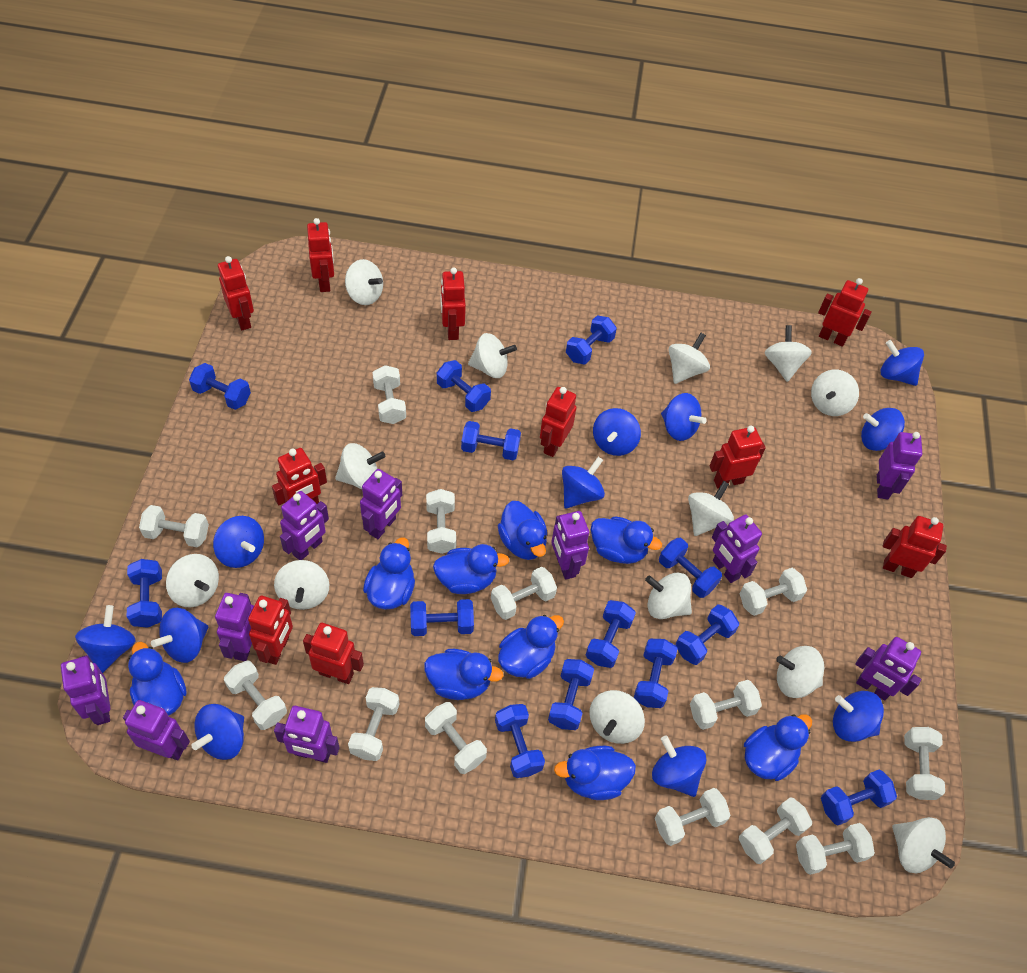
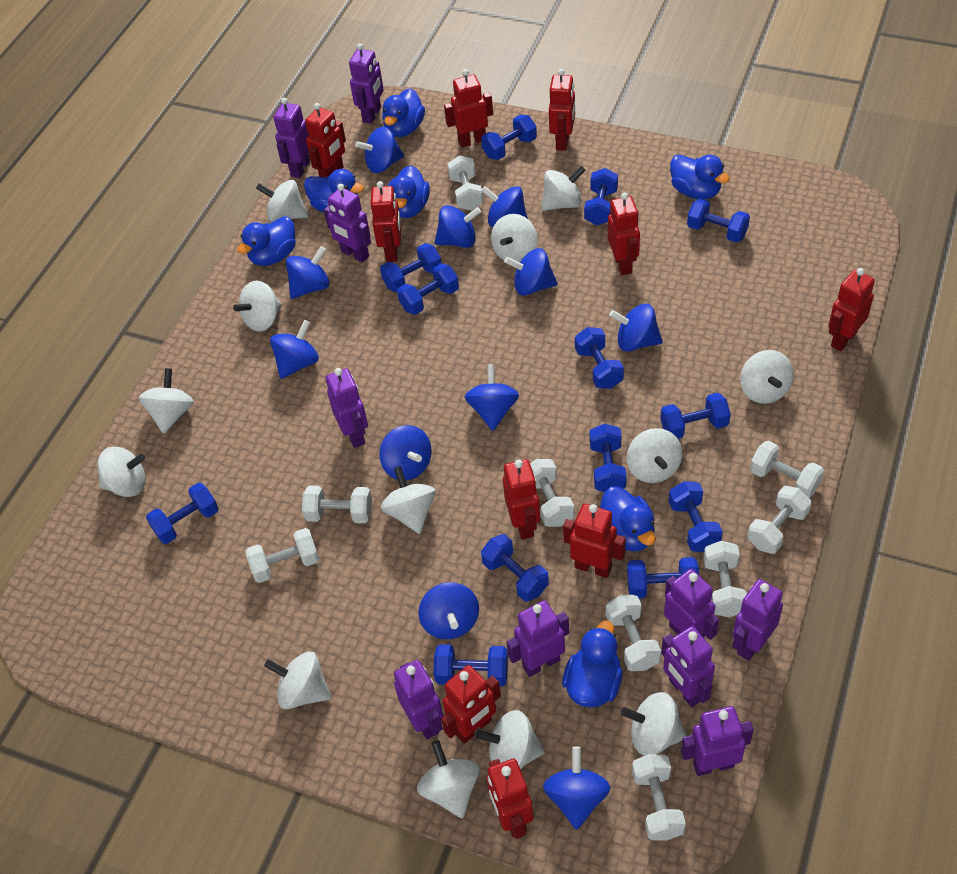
blue duck: 9 -> 7
white dumbbell: 13 -> 9

